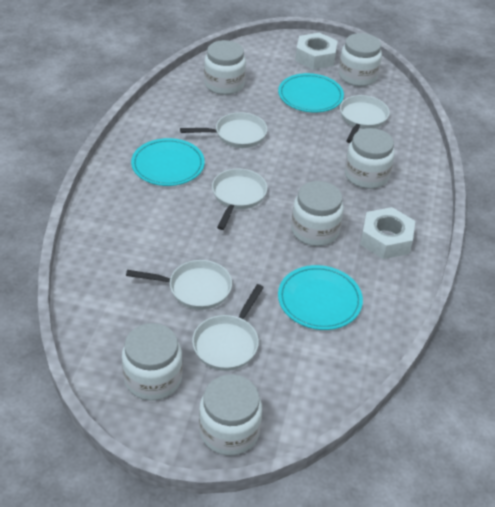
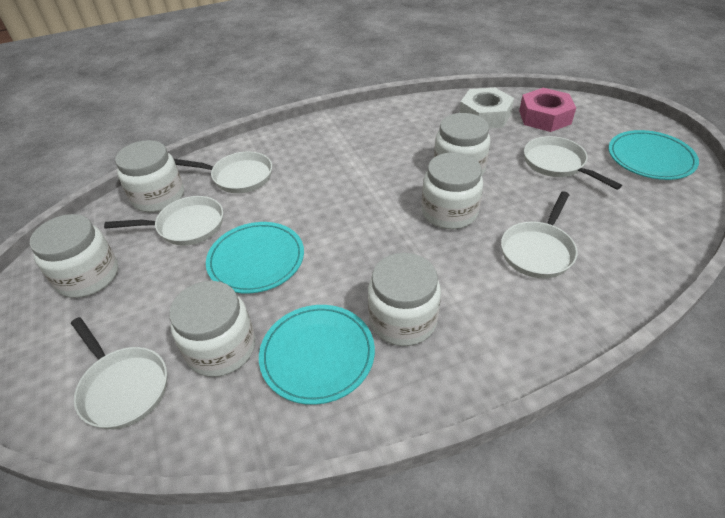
pink nut: 0 -> 1
white nut: 2 -> 1

